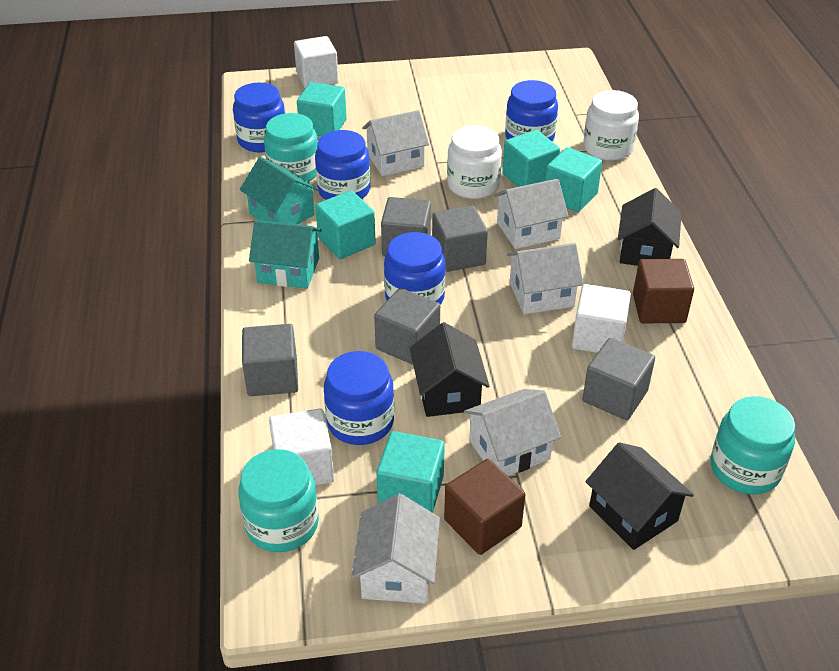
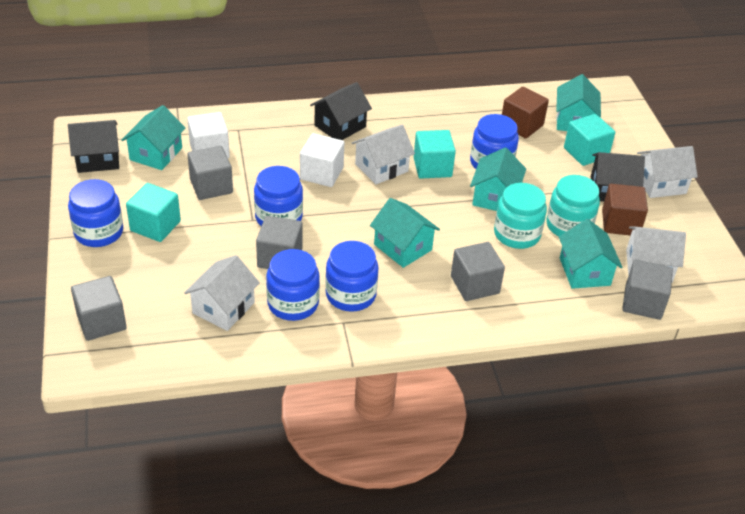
turquoise cube: 5 -> 3
turquoise house: 2 -> 5
turquoise jar: 3 -> 2
white cube: 3 -> 2
white house: 5 -> 4
white jar: 2 -> 0

